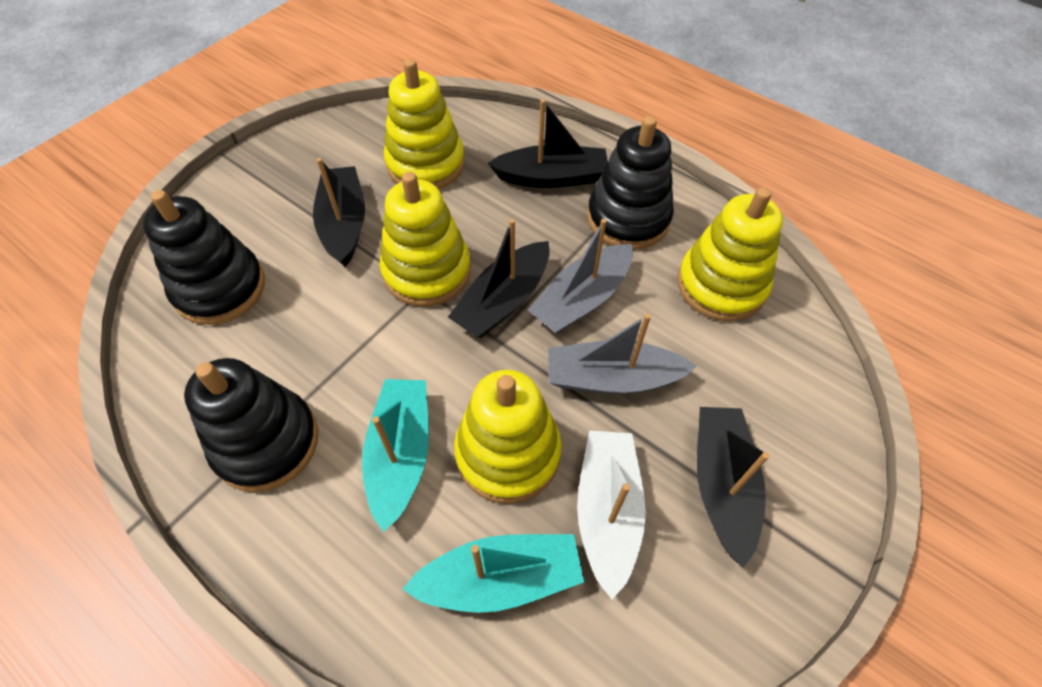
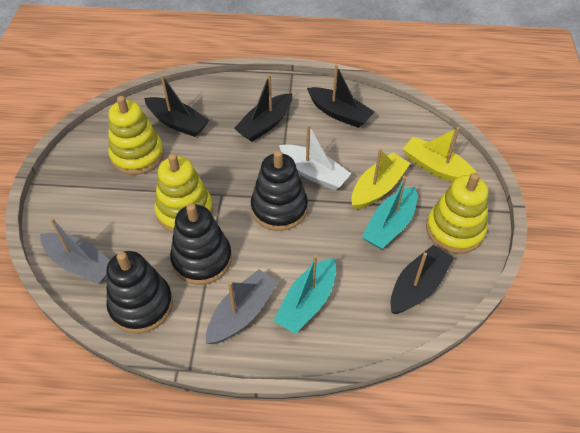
yellow boat: 0 -> 2
yellow stacking toy: 4 -> 3

